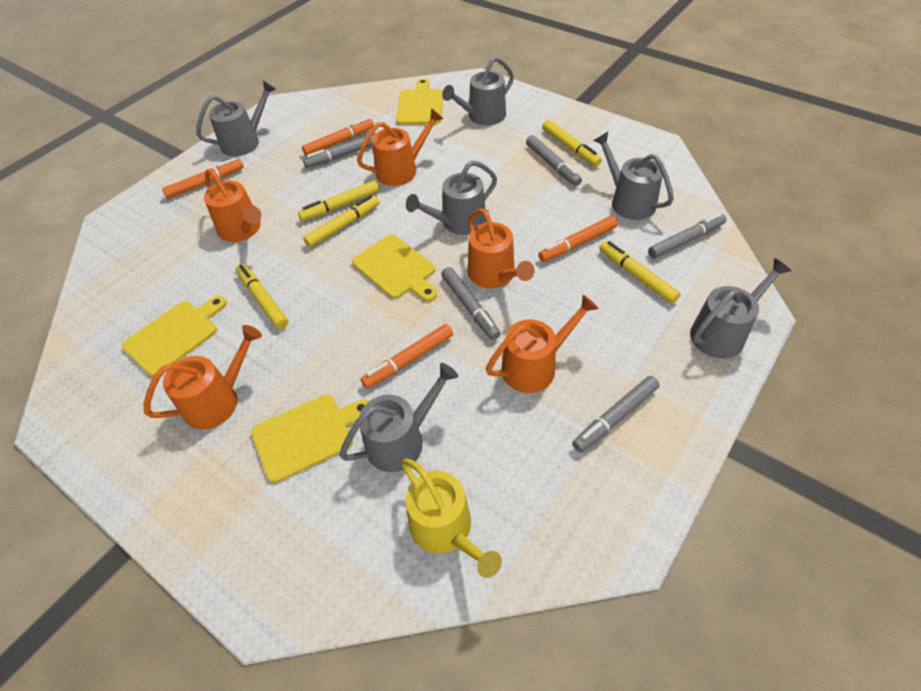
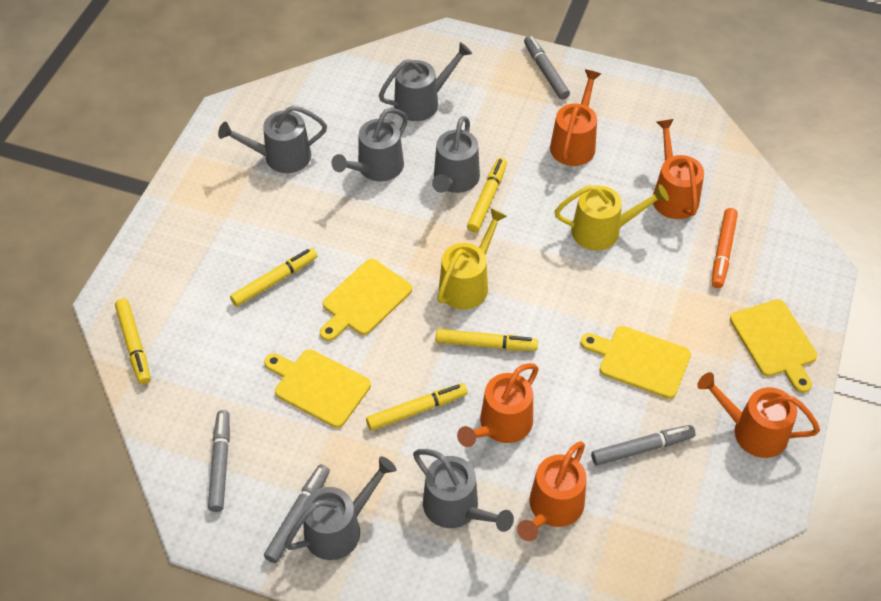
grey marker: 5 -> 4
orange marker: 4 -> 1
yellow watering can: 1 -> 2

